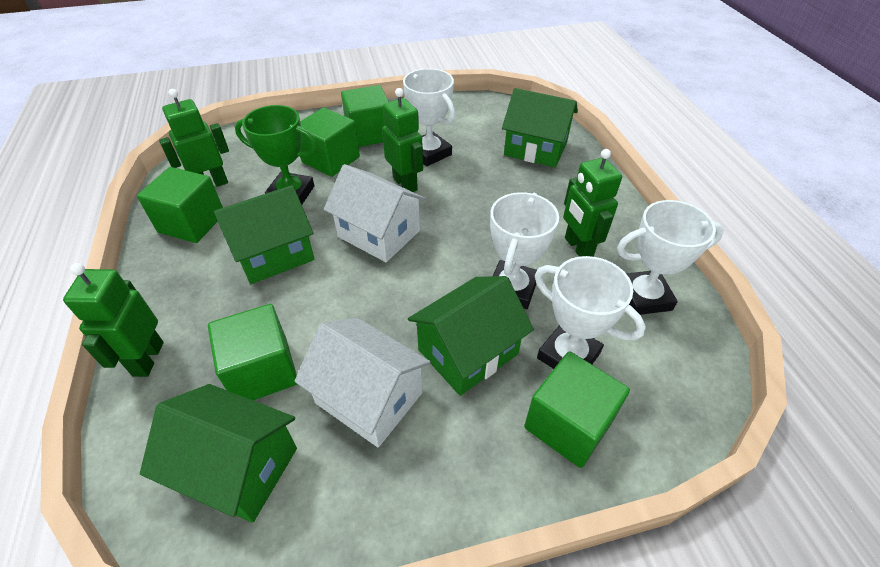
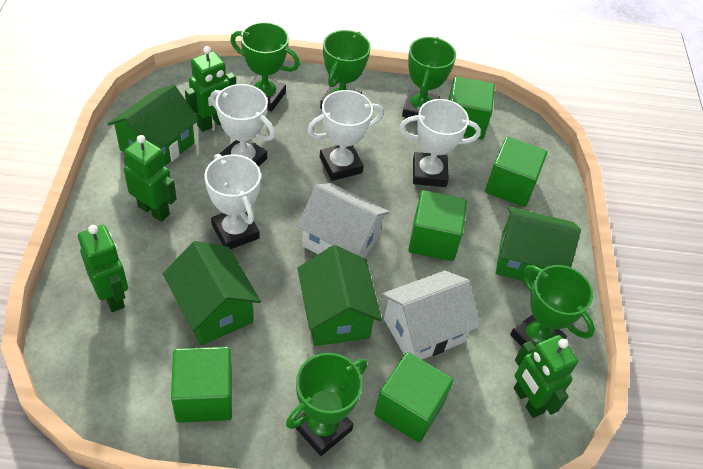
green trophy: 1 -> 5

